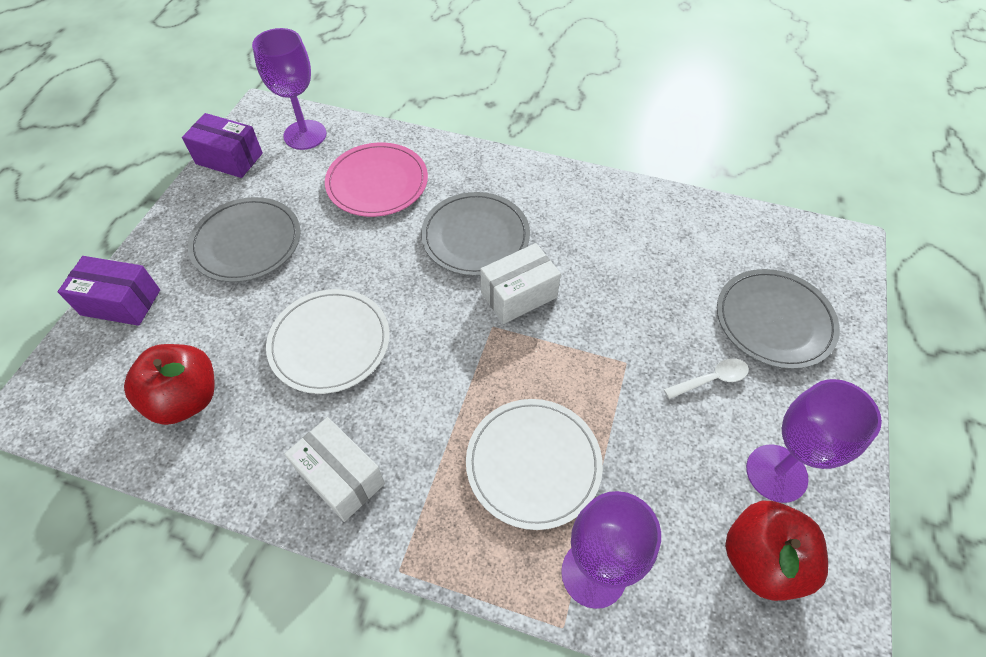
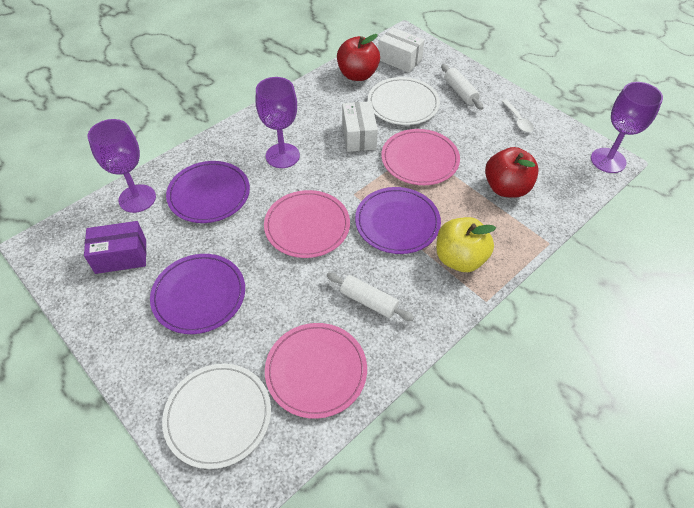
grey plate: 3 -> 0
pink plate: 1 -> 3
purple box: 2 -> 1
purple plate: 0 -> 3
white rolling pin: 0 -> 2
yellow apple: 0 -> 1

